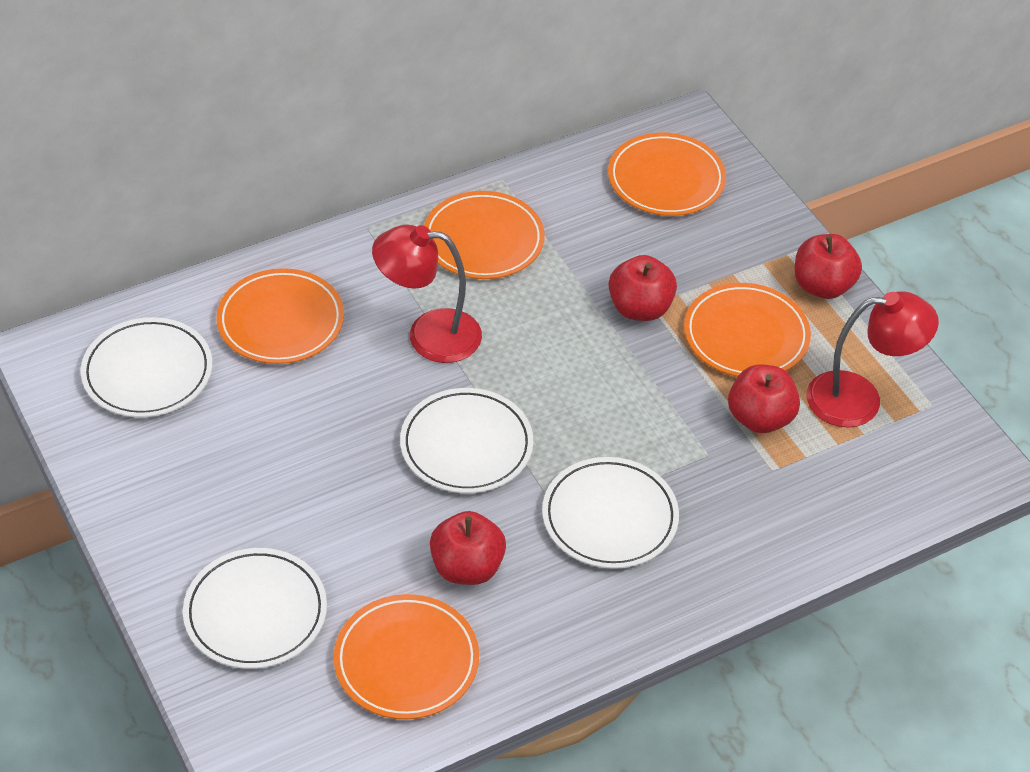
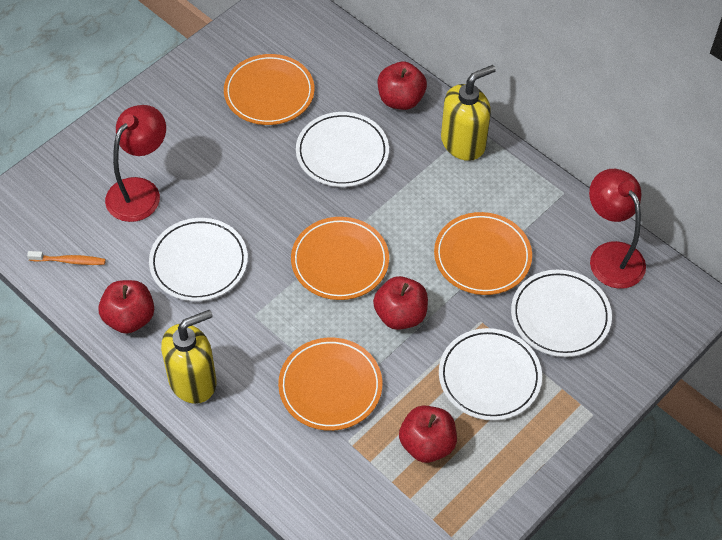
orange plate: 5 -> 4
orange toothbrush: 0 -> 1
yellow soap dispenser: 0 -> 2

